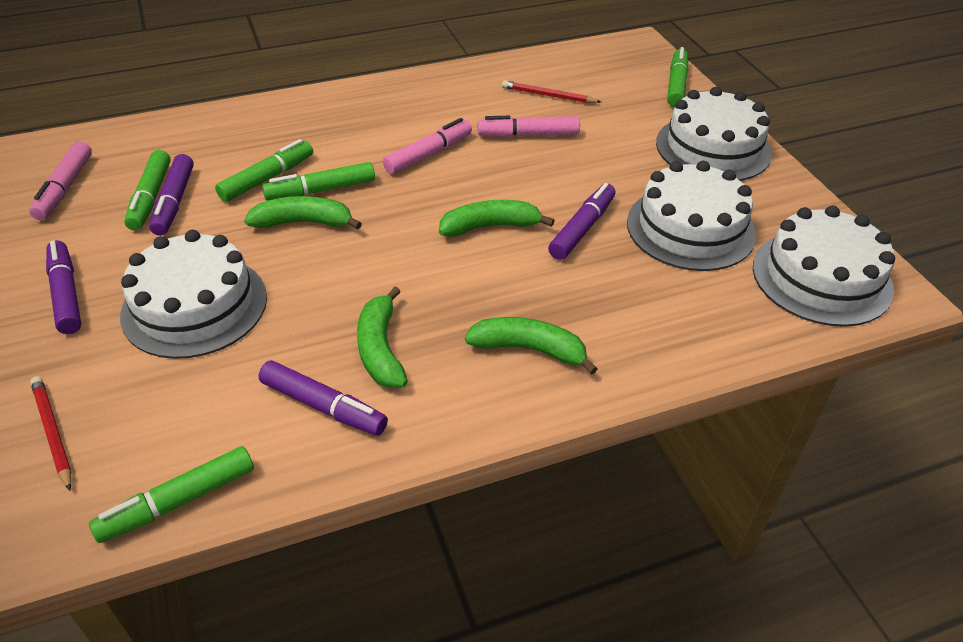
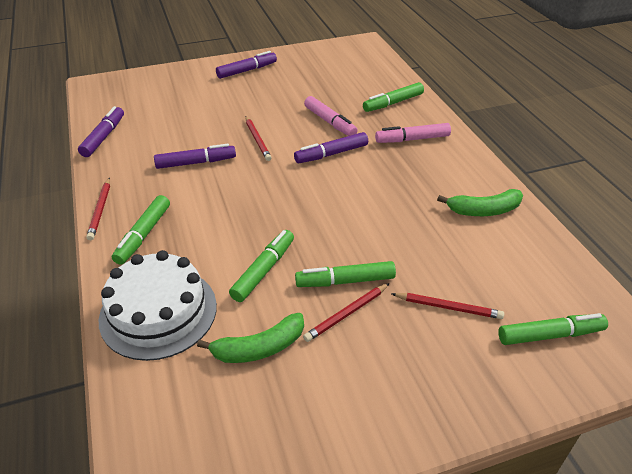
green banana: 4 -> 2
pink marker: 3 -> 2
red pencil: 2 -> 4
white cake: 4 -> 1

